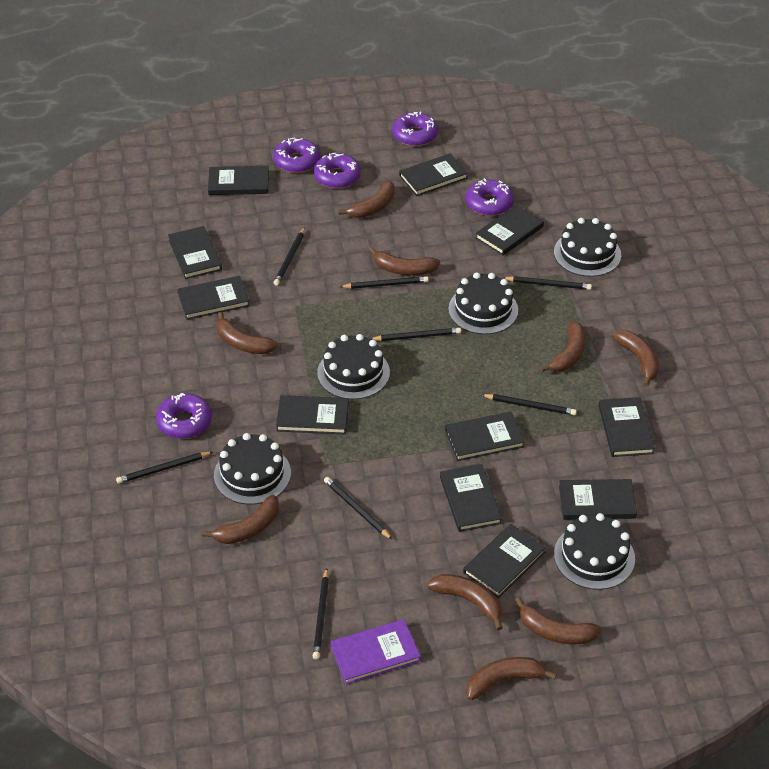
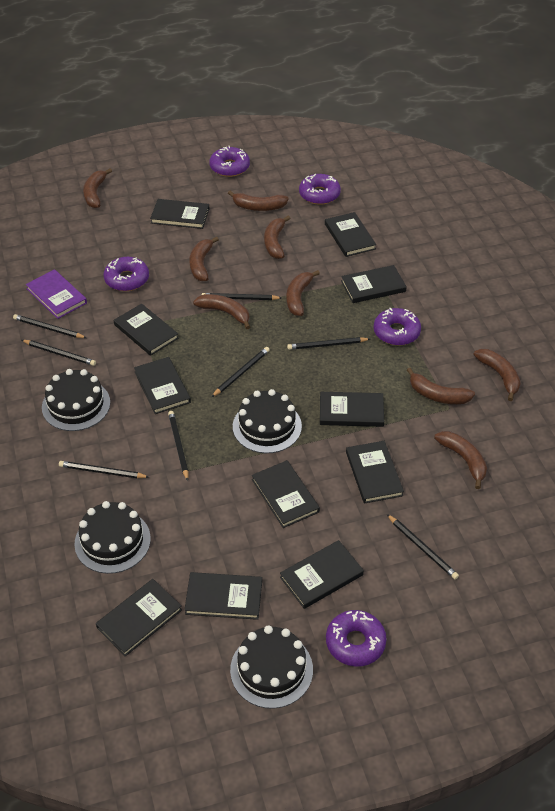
black cake: 5 -> 4

